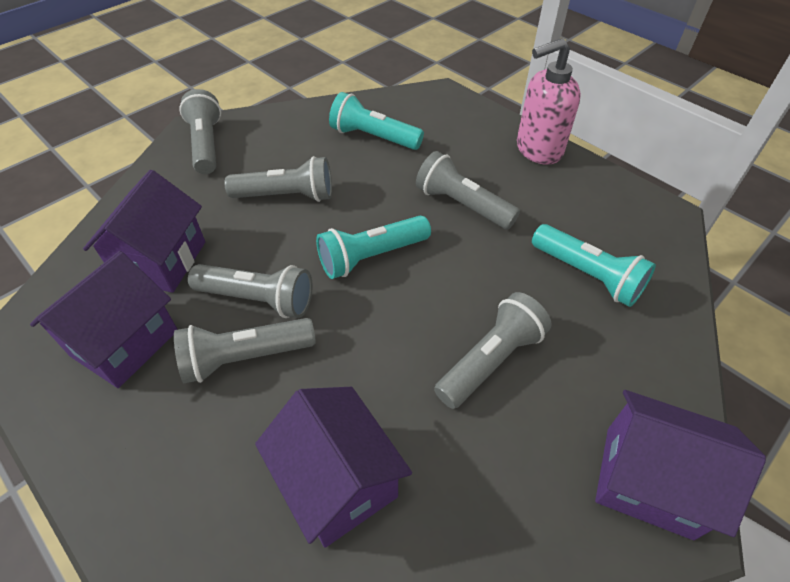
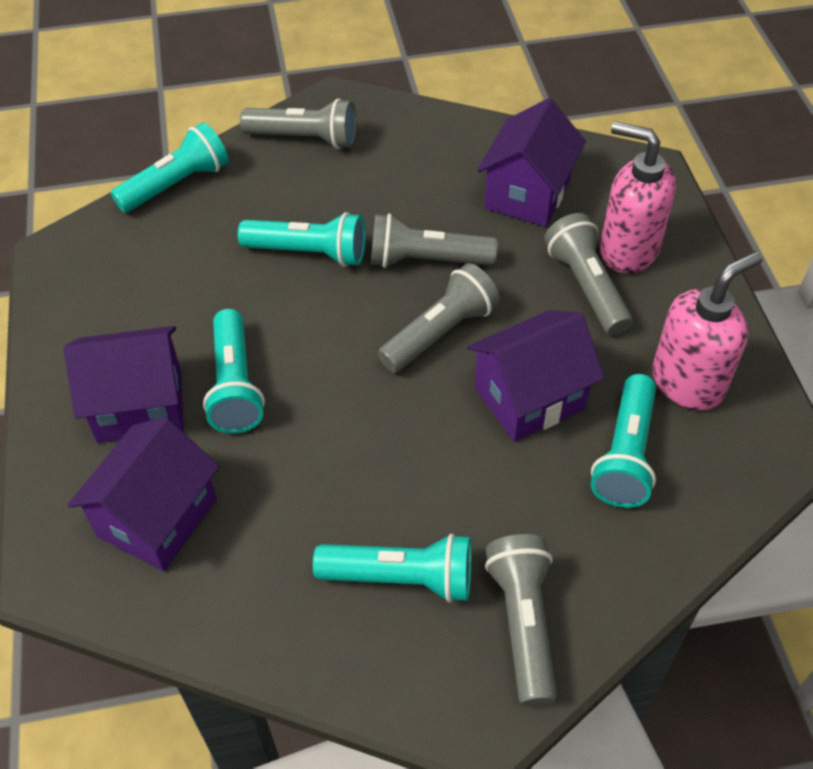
grey flashlight: 6 -> 5
pink soap dispenser: 1 -> 2
turquoise flashlight: 3 -> 5

